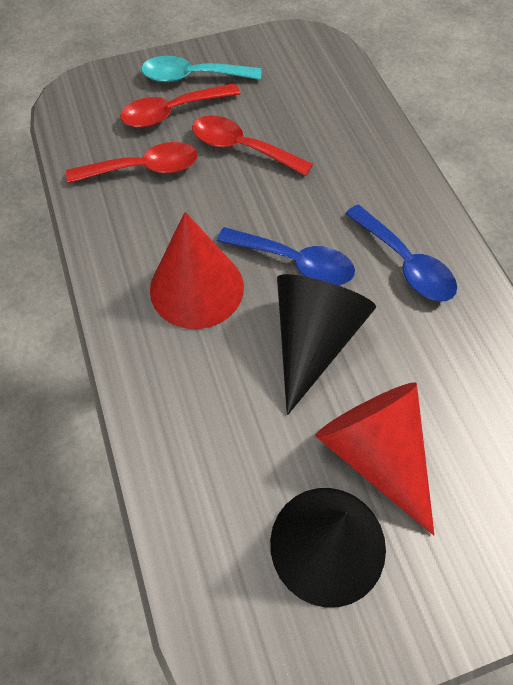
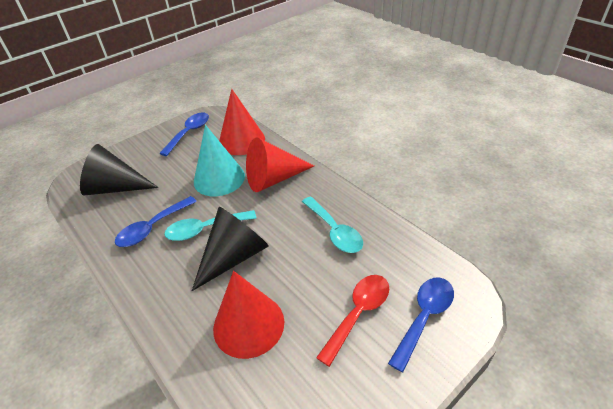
blue spoon: 2 -> 3
red cone: 2 -> 3
red spoon: 3 -> 1
turquoise cone: 0 -> 1
turquoise spoon: 1 -> 2

